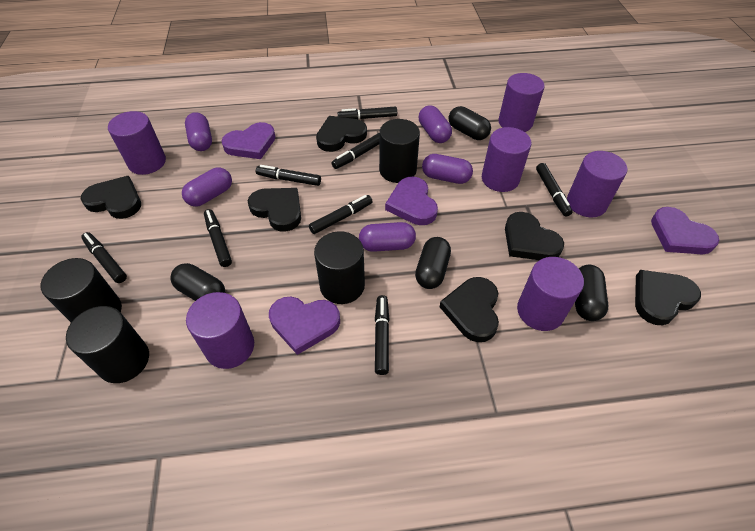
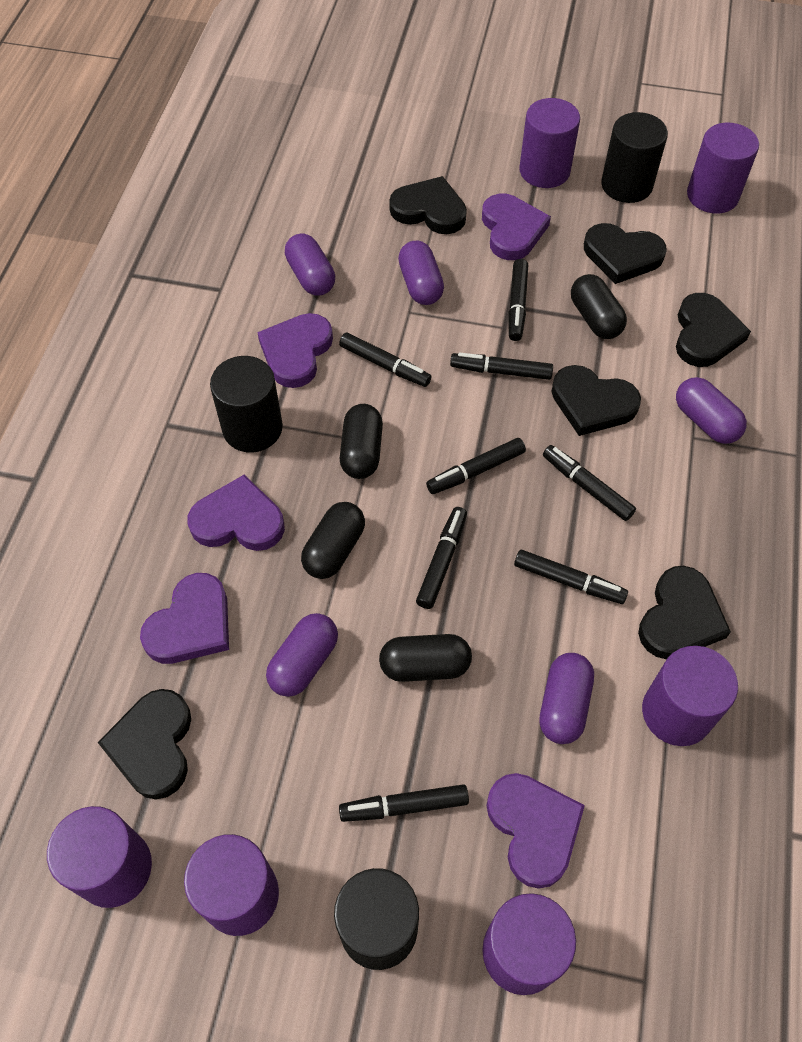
black cylinder: 4 -> 3
purple heart: 4 -> 5

